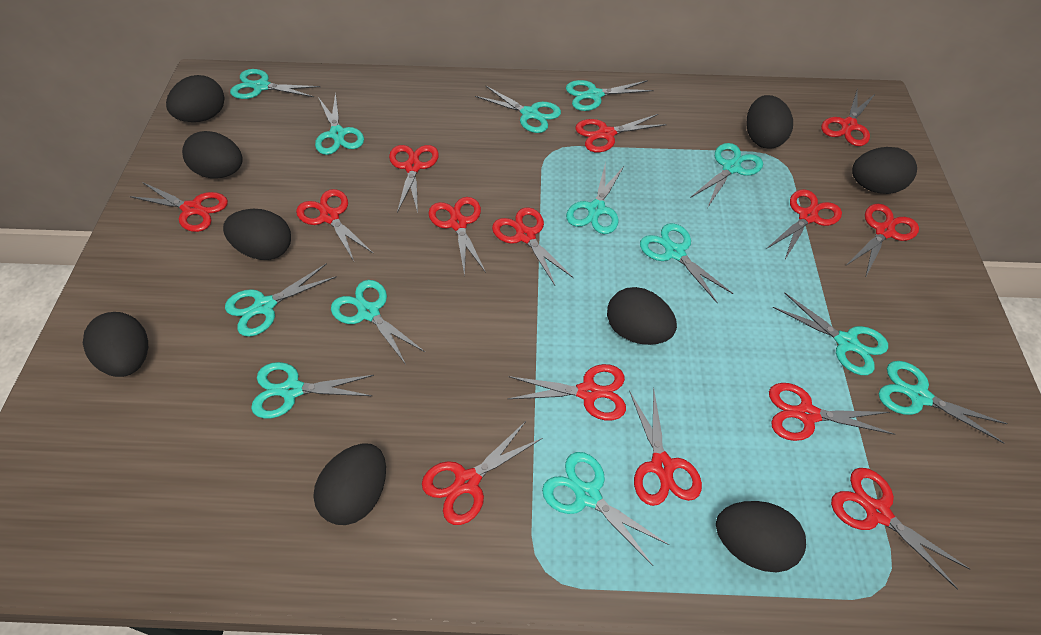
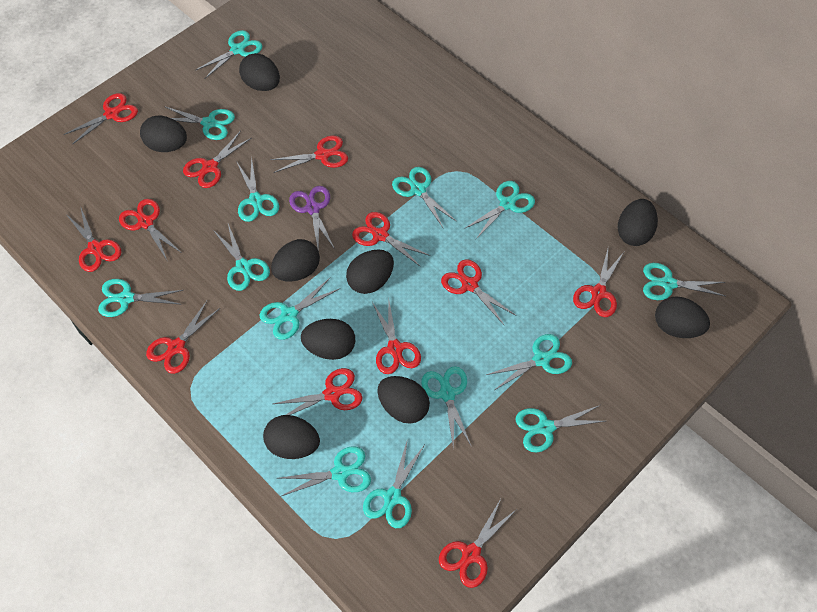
purple scissors: 0 -> 1
red scissors: 14 -> 12
turquoise scissors: 13 -> 14

